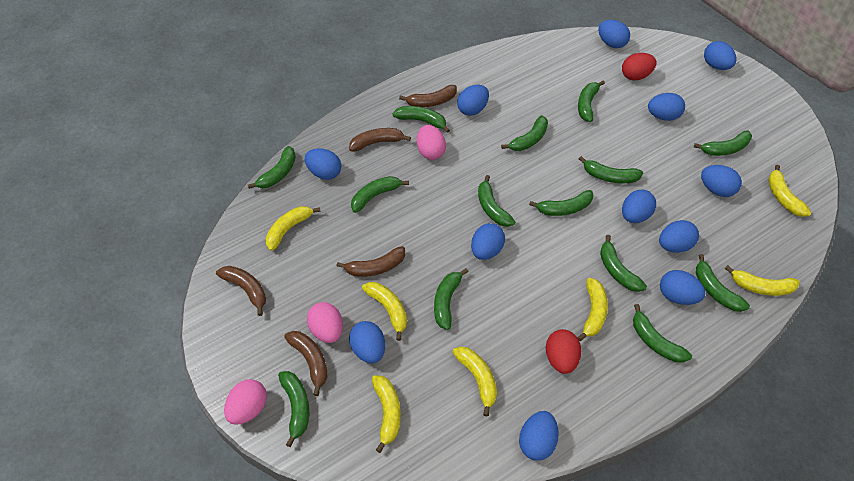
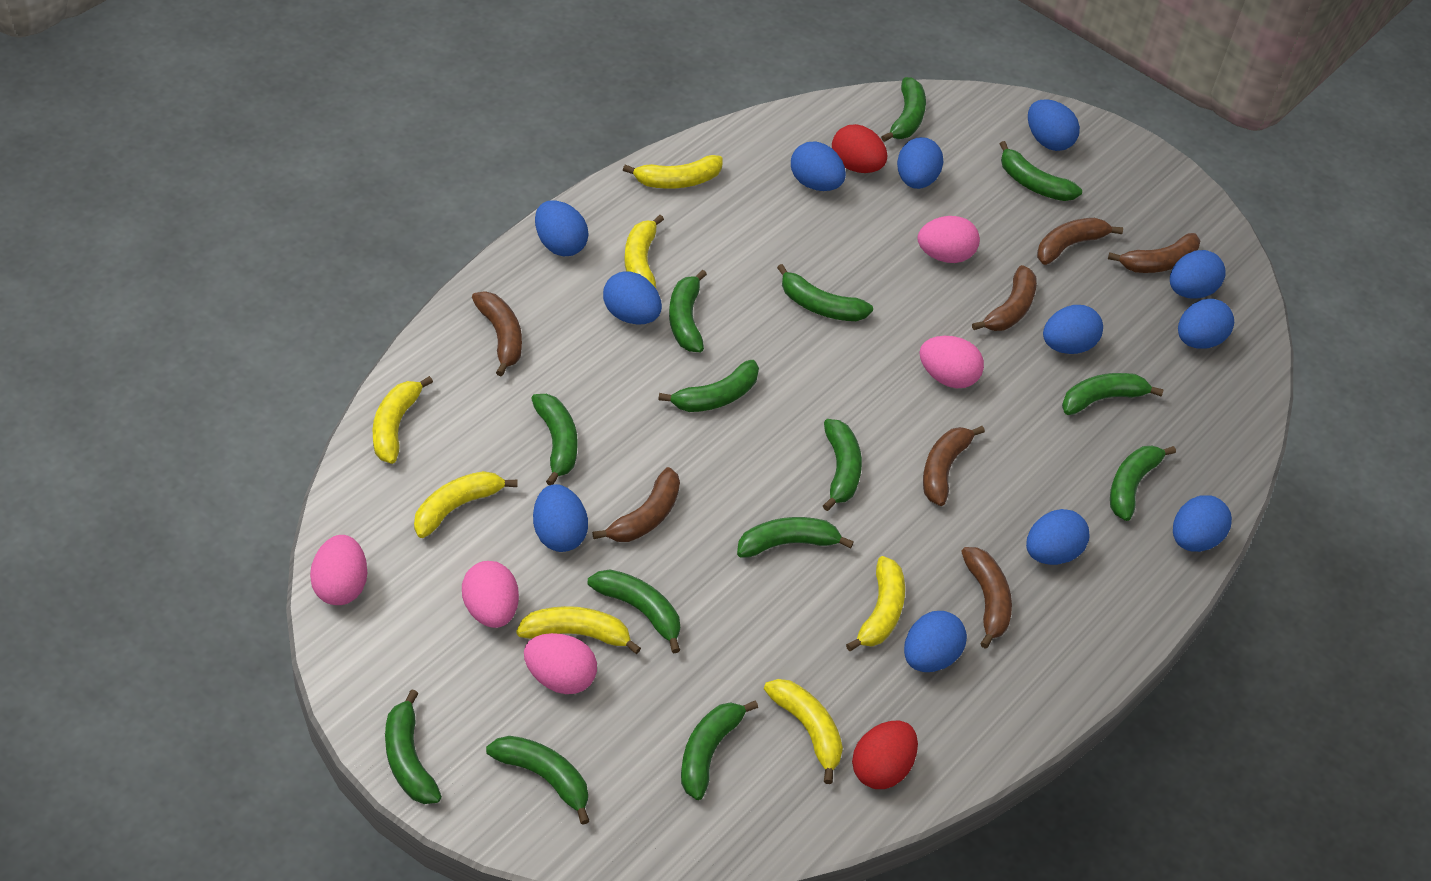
brown banana: 5 -> 7
pink egg: 3 -> 5

